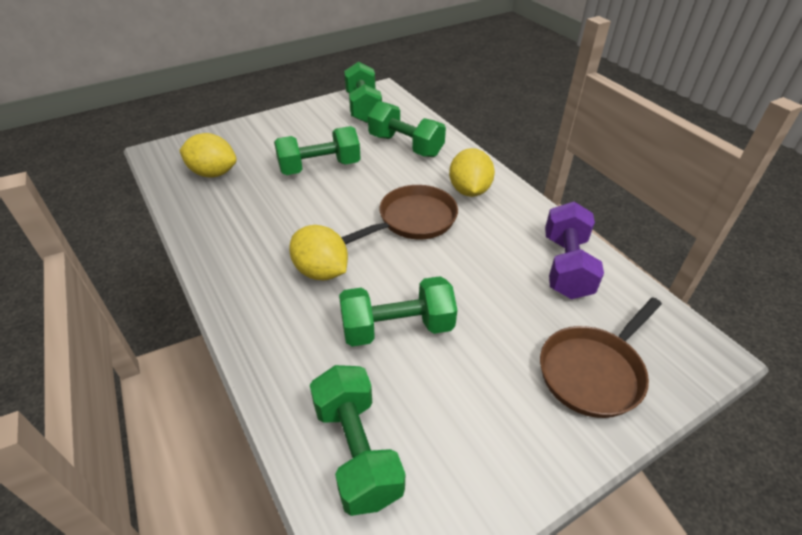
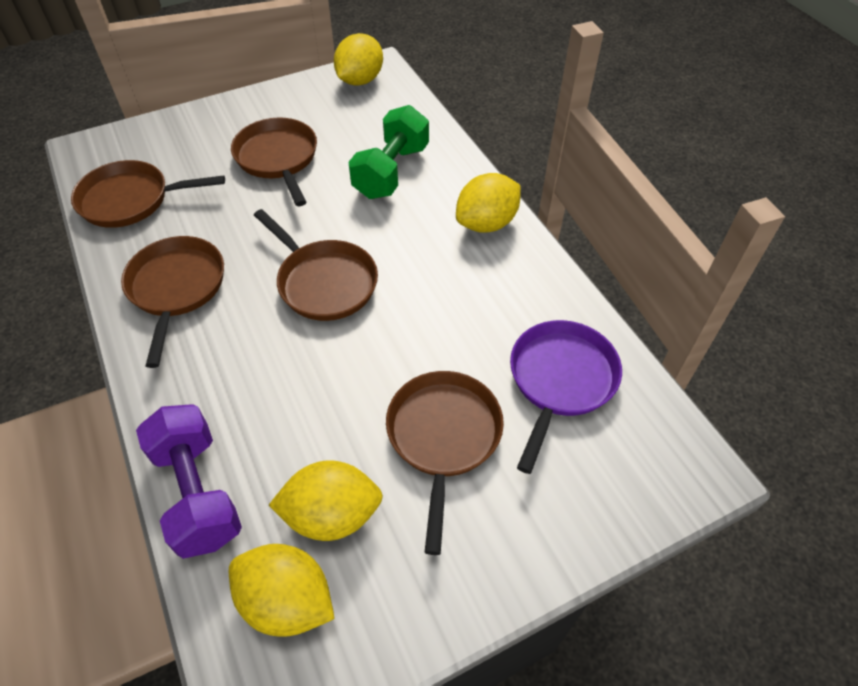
brown pan: 2 -> 5
green dumbbell: 5 -> 1
purple pan: 0 -> 1
yellow lemon: 3 -> 4

